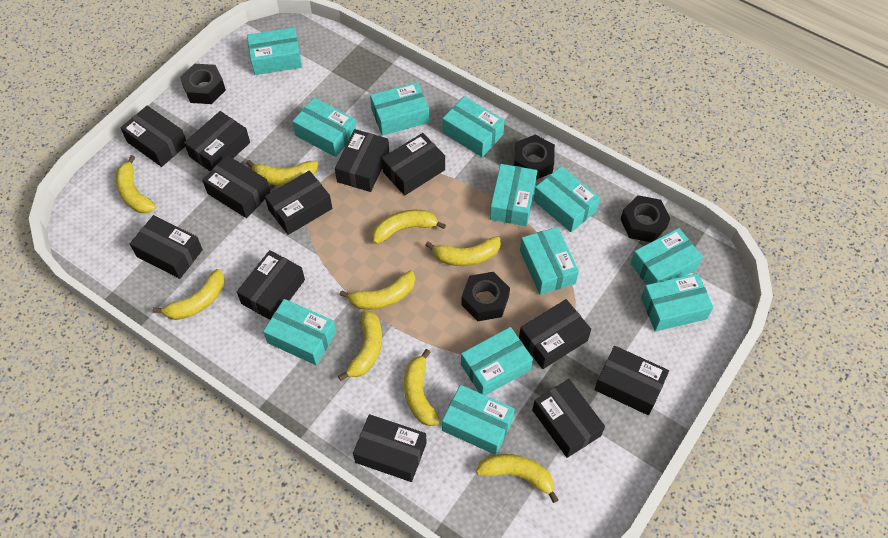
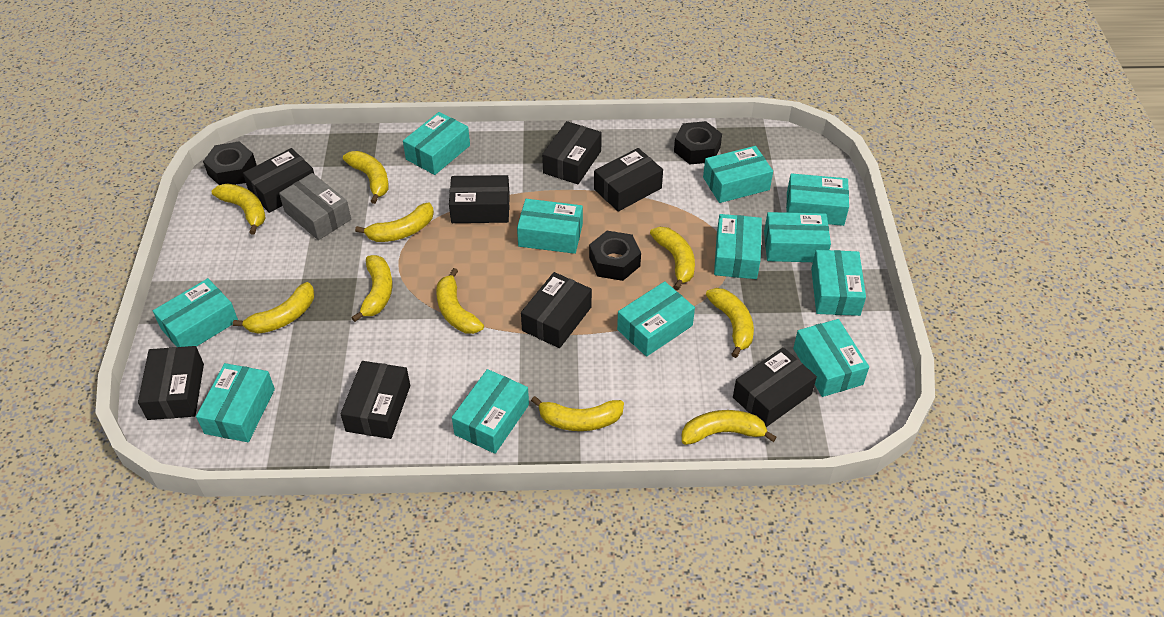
black box: 12 -> 8
black nut: 4 -> 3
grey box: 0 -> 1
yellow banana: 9 -> 10

